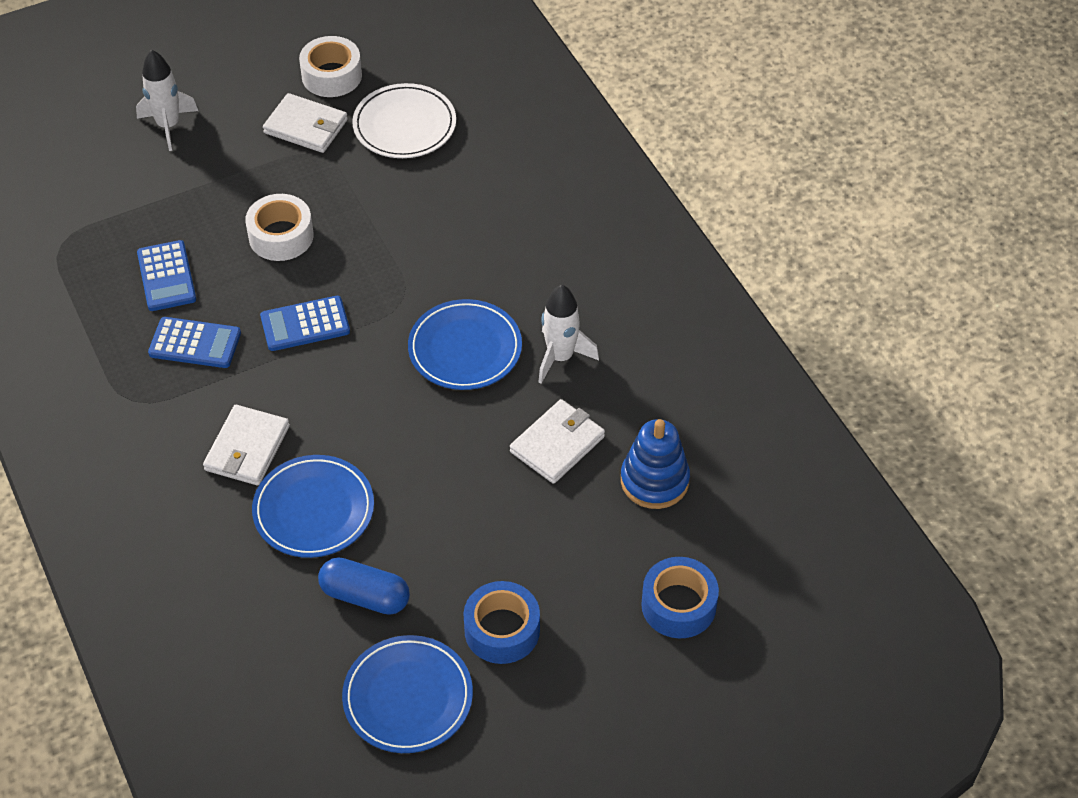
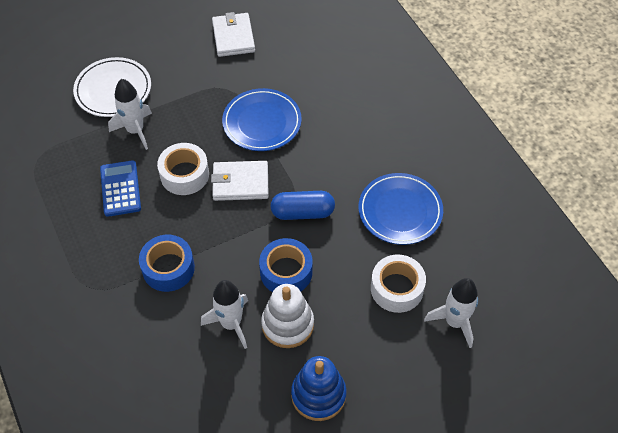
blue calculator: 3 -> 1
blue plate: 3 -> 2
white rocket: 2 -> 3
white stacking toy: 0 -> 1
white wallet: 3 -> 2

